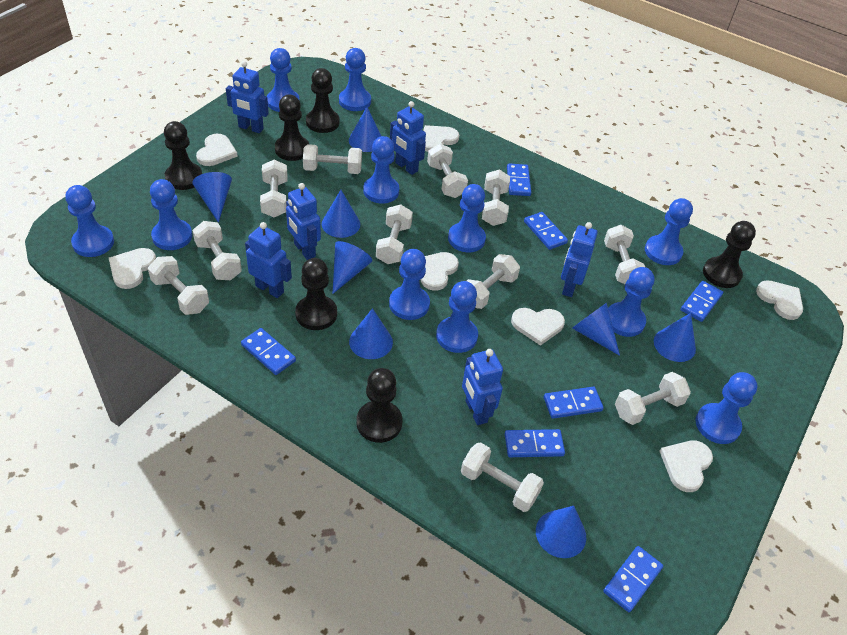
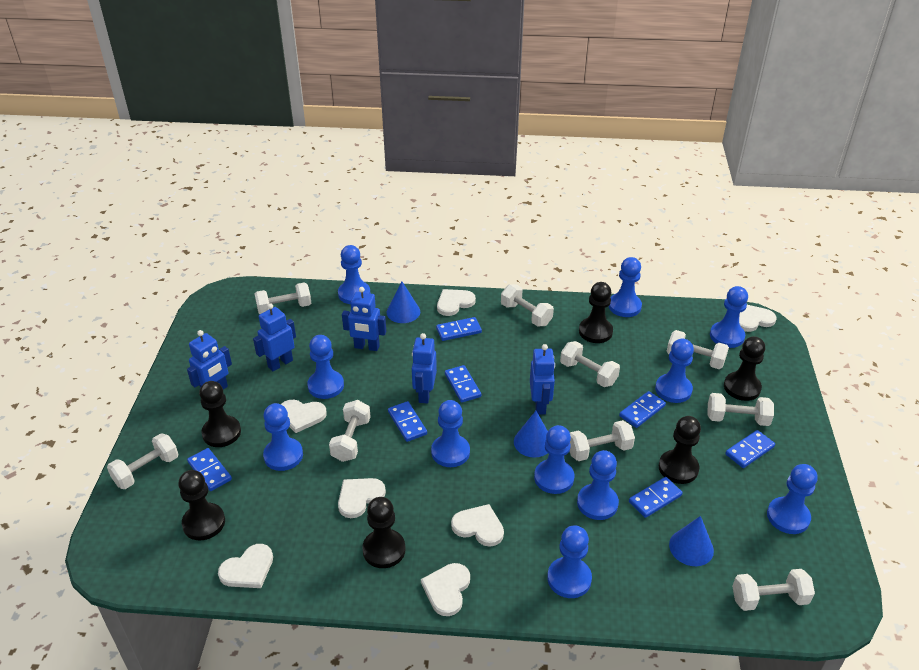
blue cone: 8 -> 3
blue robot: 6 -> 5
white dumbbell: 11 -> 9

